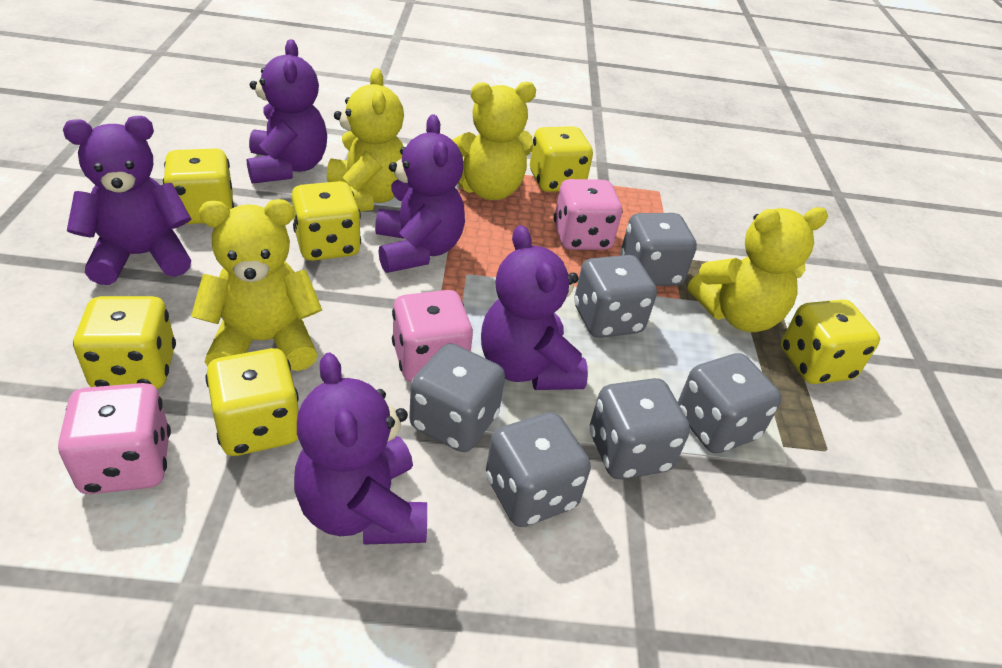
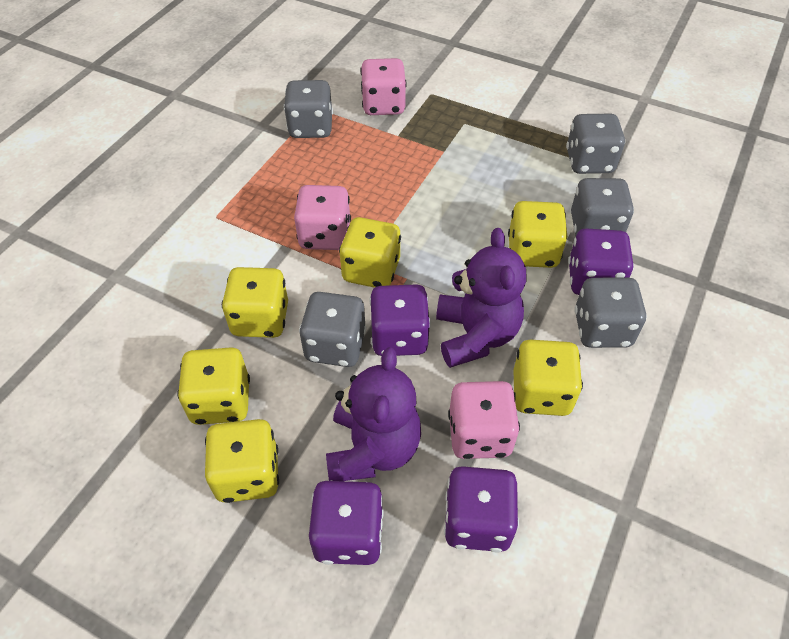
grey dice: 6 -> 5
purple dice: 0 -> 4
purple teddy bear: 5 -> 2
yellow teddy bear: 4 -> 0

